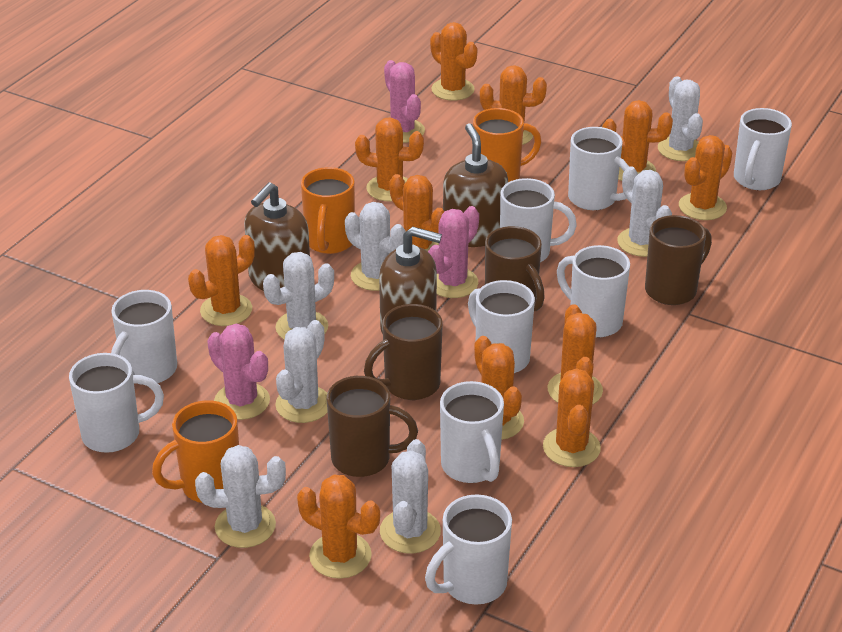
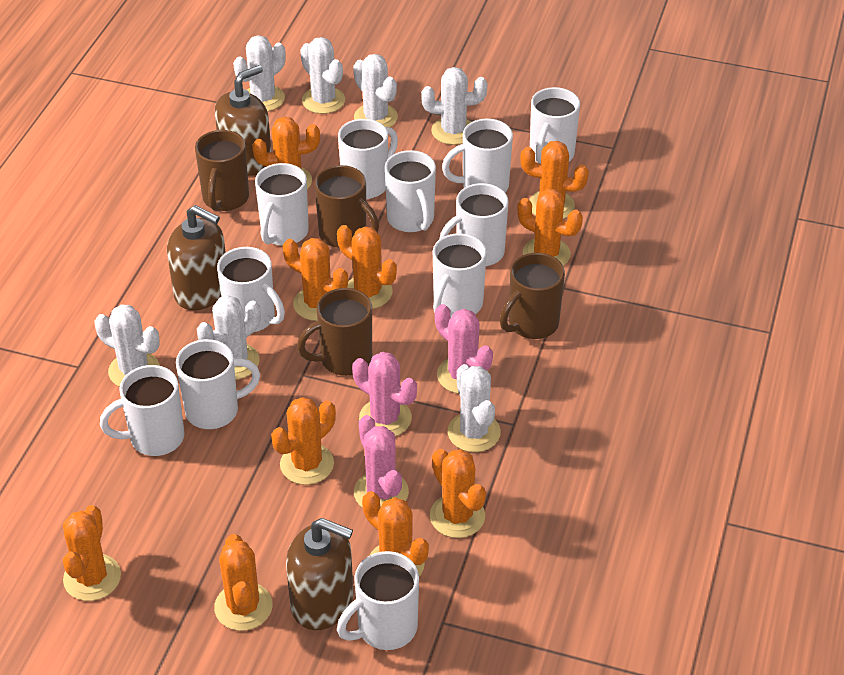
orange cactus: 11 -> 10
orange mug: 3 -> 0
white mug: 9 -> 11

